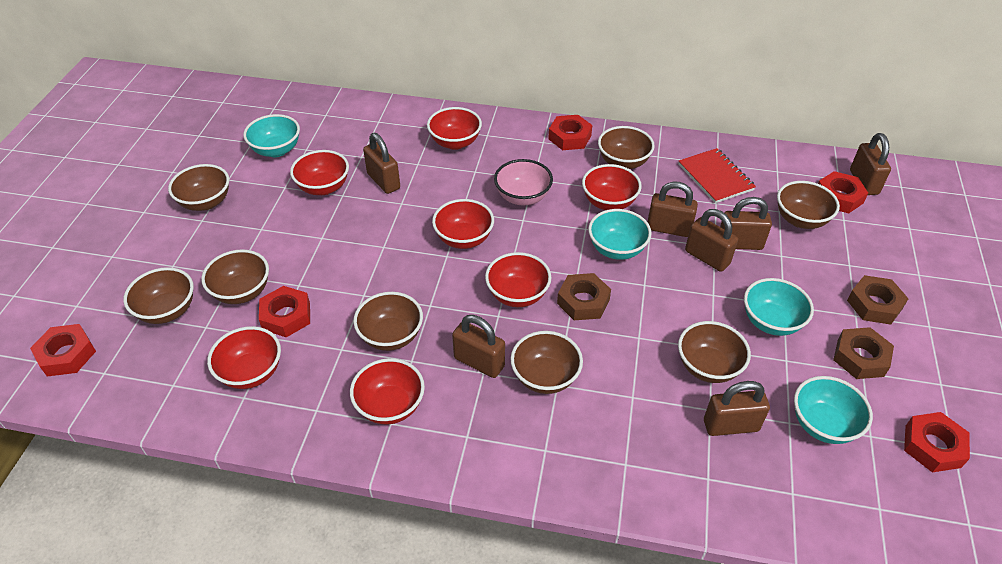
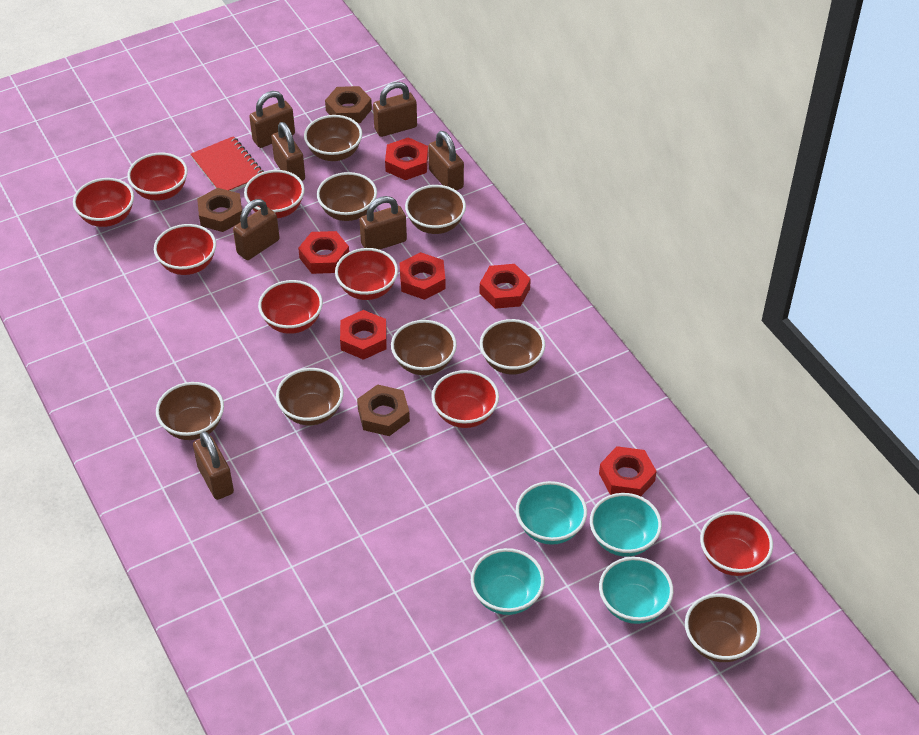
pink bowl: 1 -> 0
red bowl: 7 -> 8
red nut: 5 -> 6

